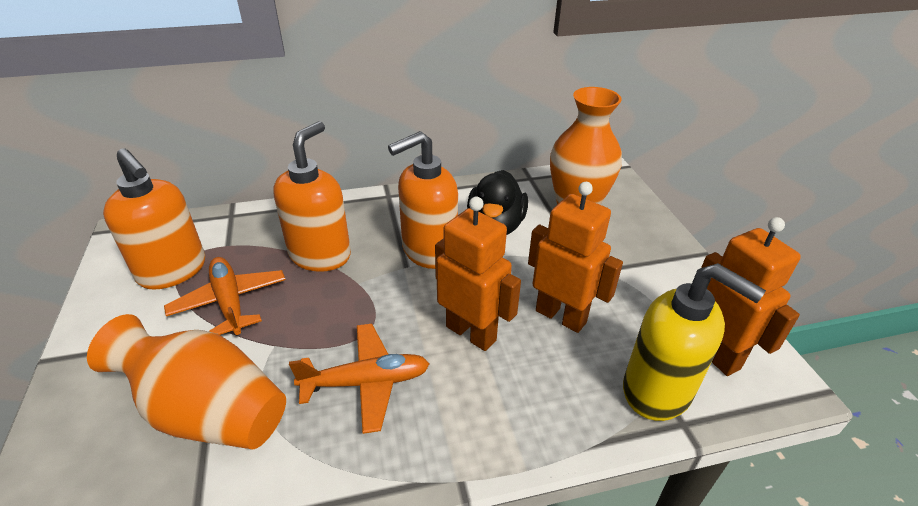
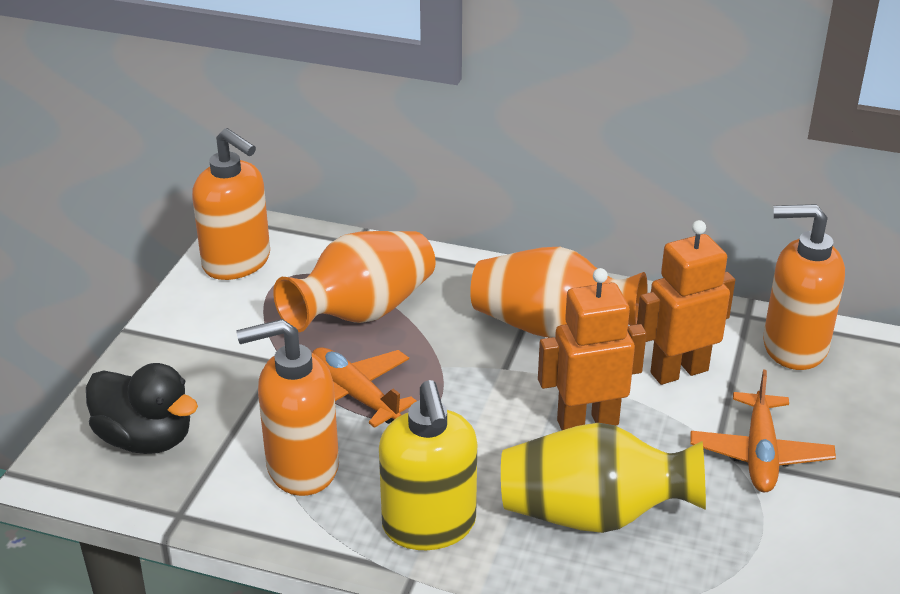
orange robot: 3 -> 2
yellow vase: 0 -> 1

